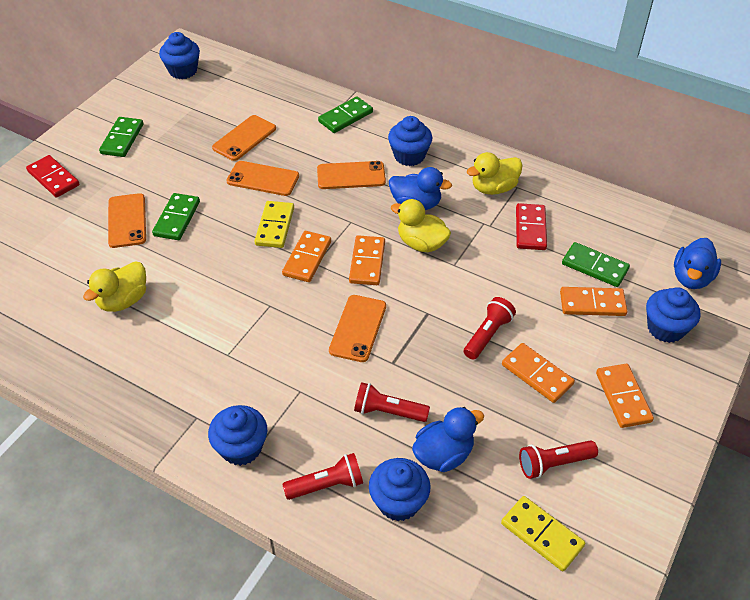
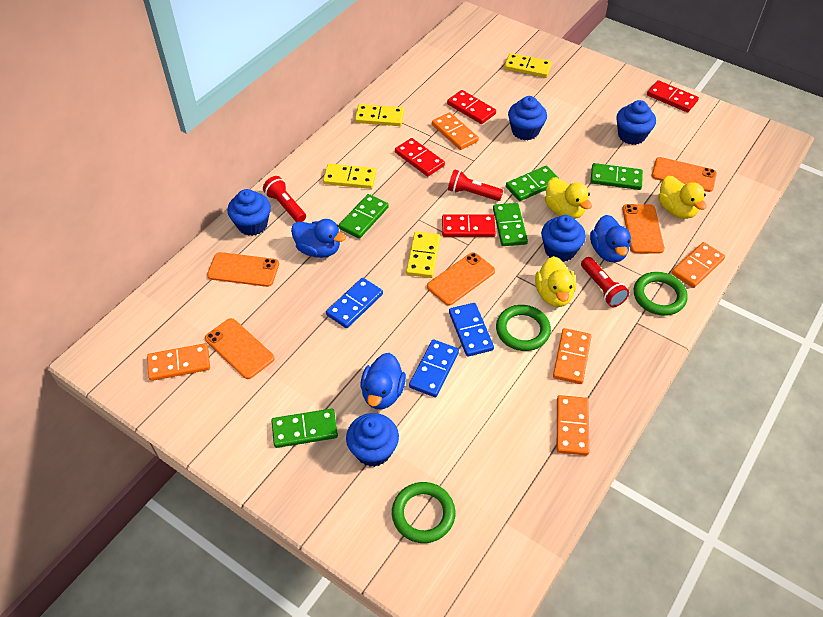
blue domino: 0 -> 3
green domino: 4 -> 5
green ring: 0 -> 3
red domino: 2 -> 4
red flashlight: 4 -> 3
yellow domino: 2 -> 4

